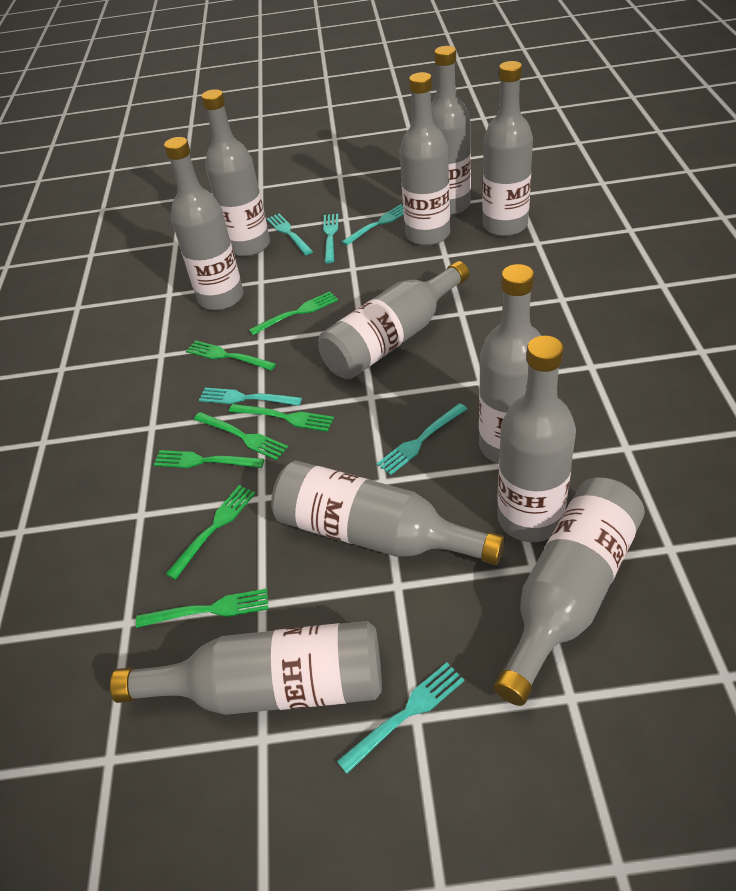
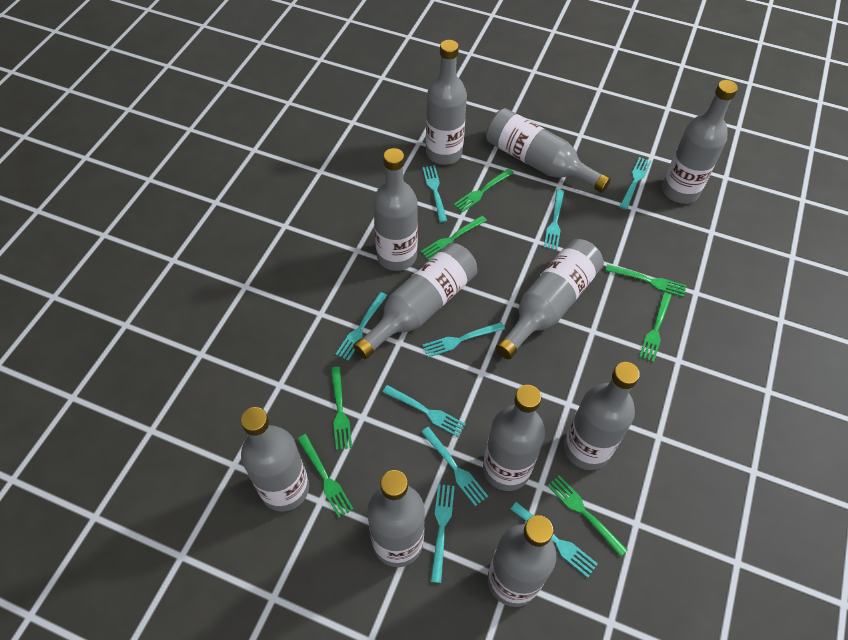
turquoise fork: 6 -> 9

